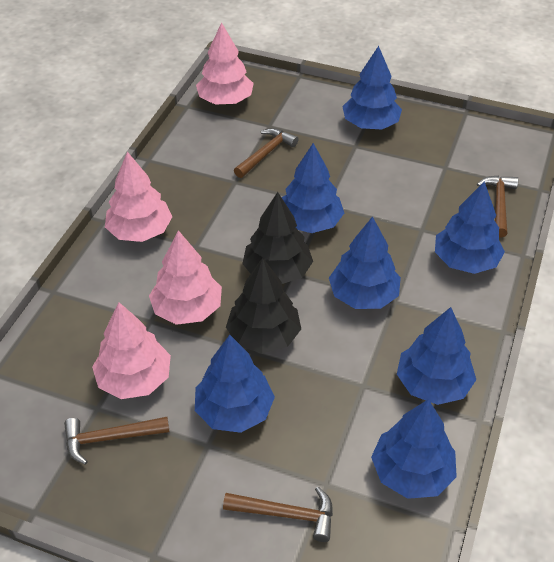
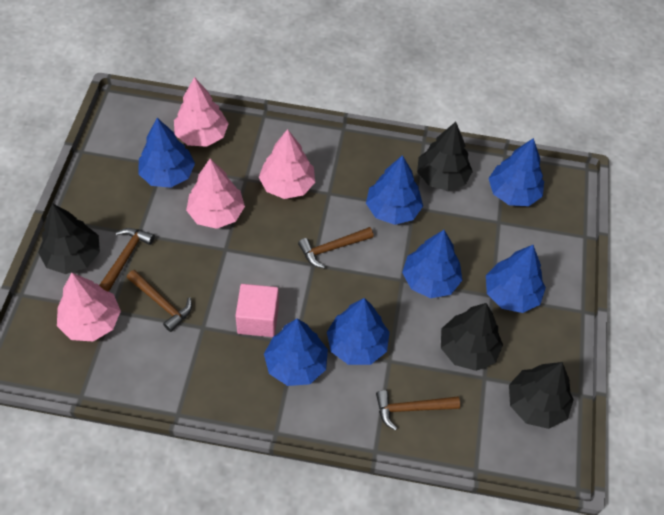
black tree: 2 -> 4
pink cube: 0 -> 1

